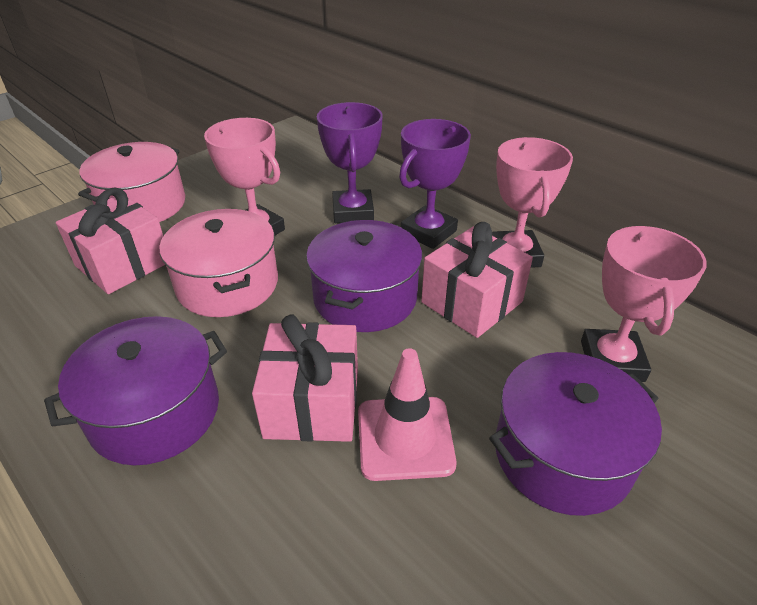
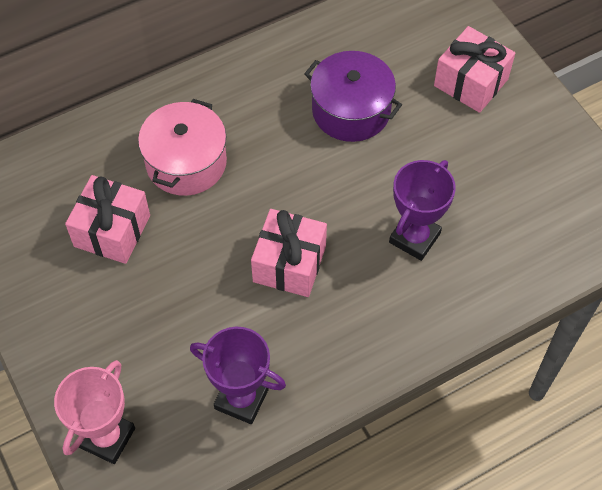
pink pot: 2 -> 1
pink traffic cone: 1 -> 0
pink trophy: 3 -> 1
purple pot: 3 -> 1

